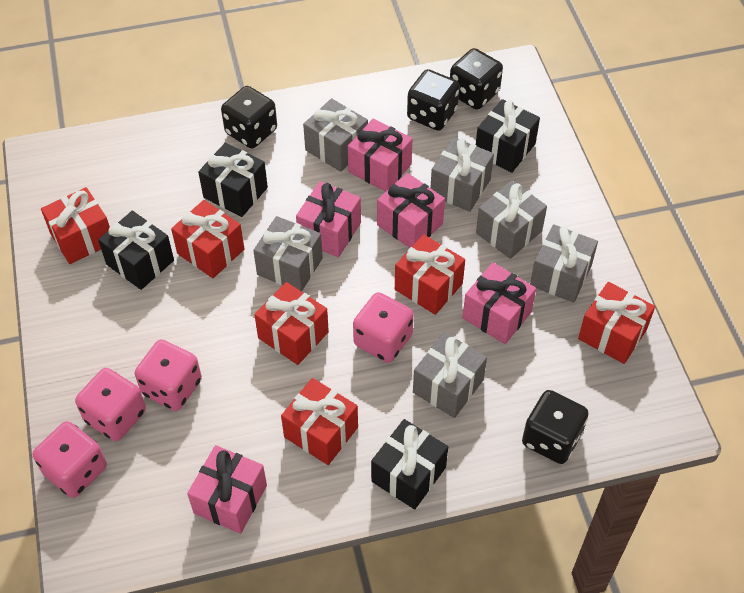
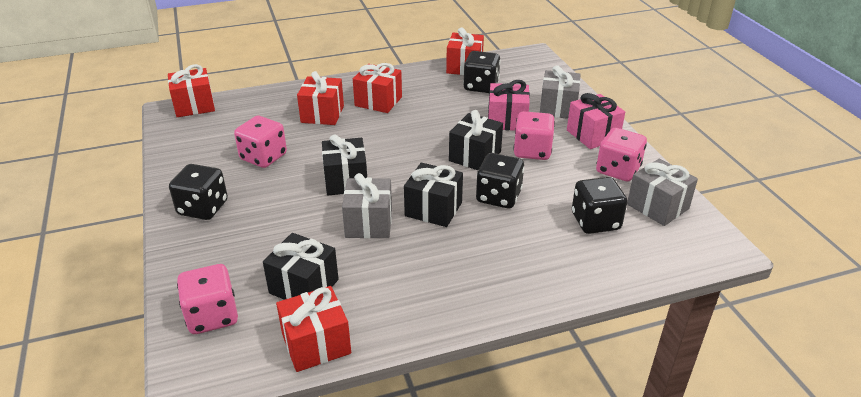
grey gift: 6 -> 3
pink gift: 5 -> 2
red gift: 6 -> 5

